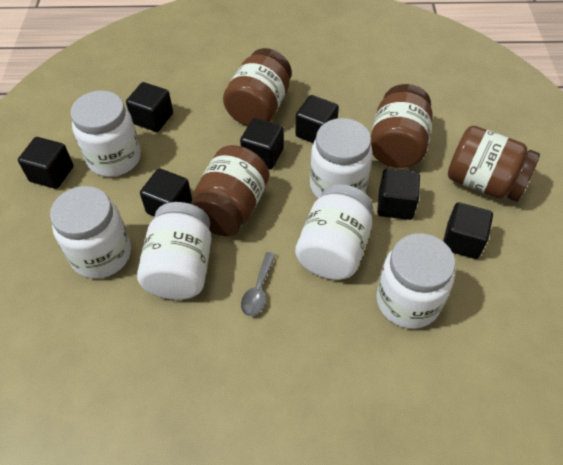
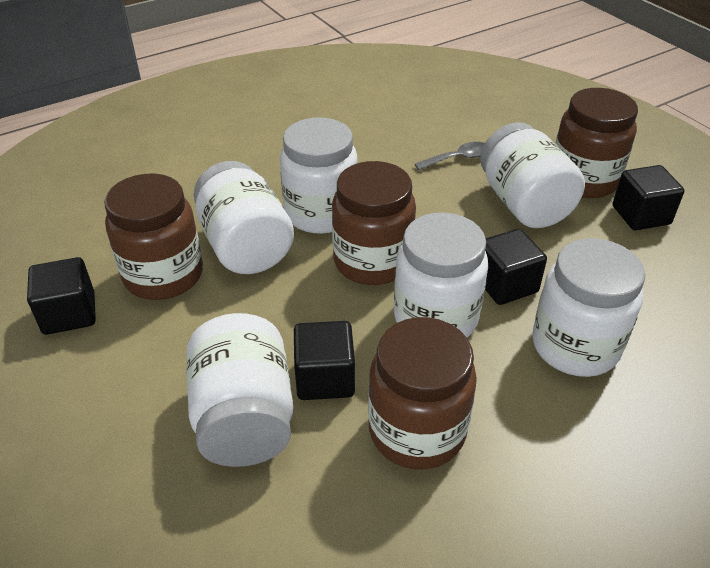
black cube: 7 -> 4

